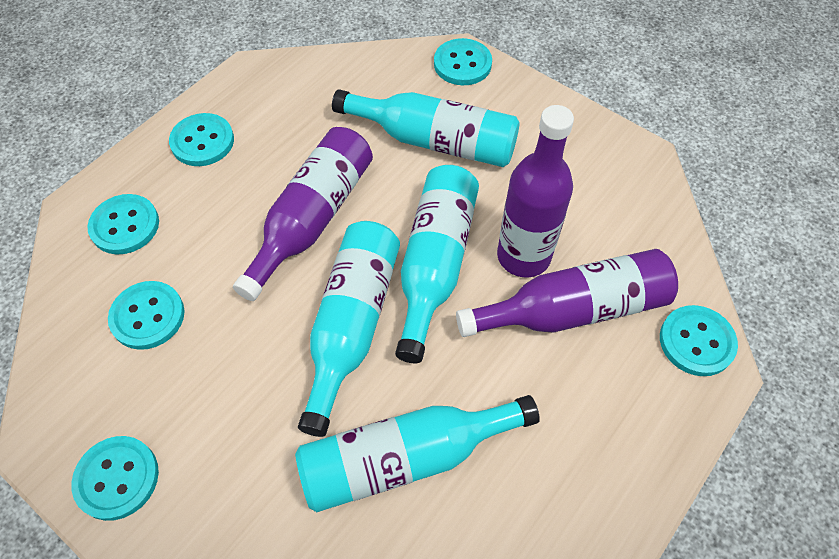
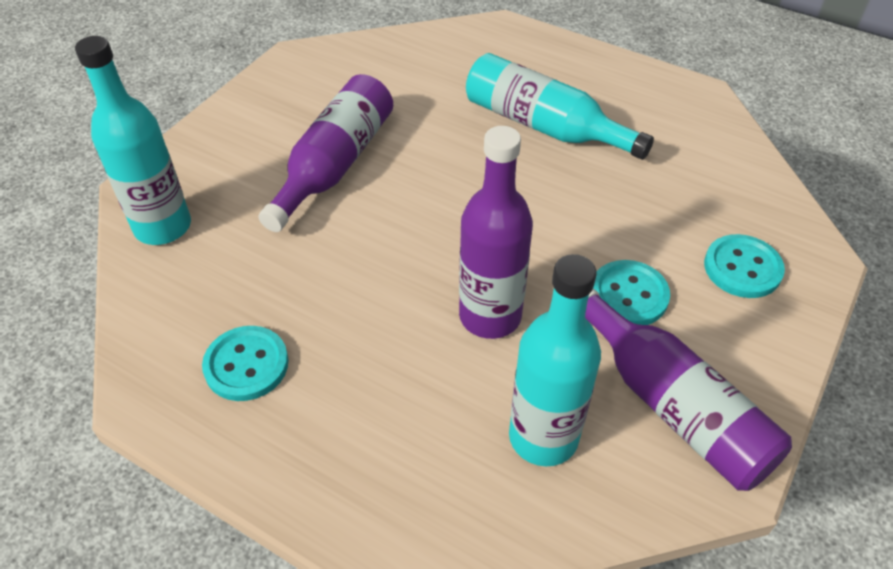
turquoise bottle: 4 -> 3
turquoise button: 6 -> 3

